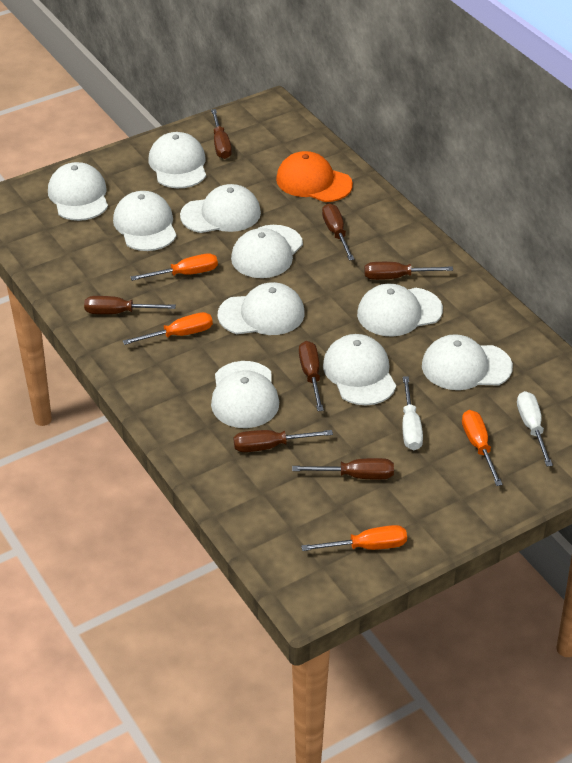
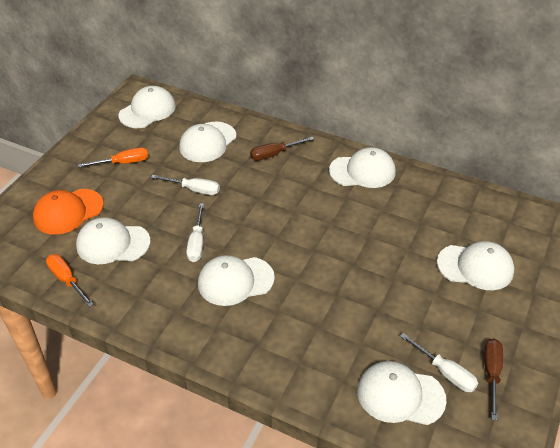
brown screwdriver: 7 -> 2
orange screwdriver: 4 -> 2
white cap: 10 -> 7
white screwdriver: 2 -> 3

